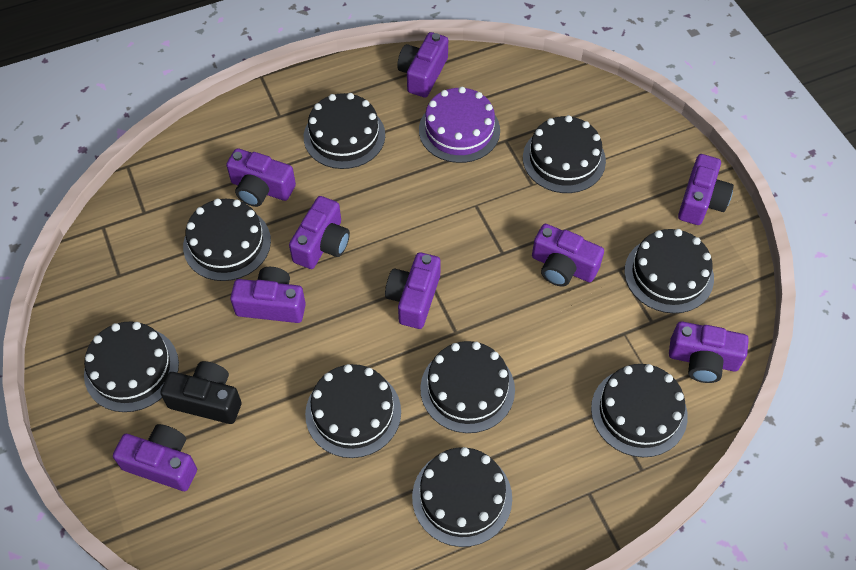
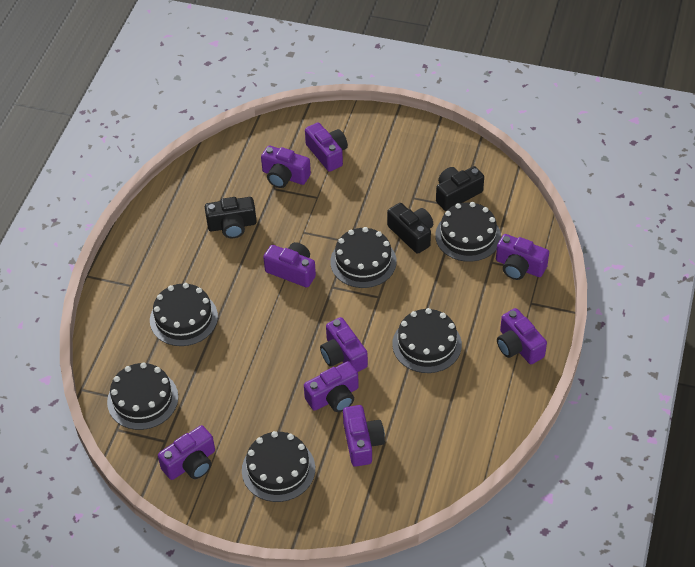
black cake: 9 -> 6
black camera: 1 -> 3
purple cake: 1 -> 0

